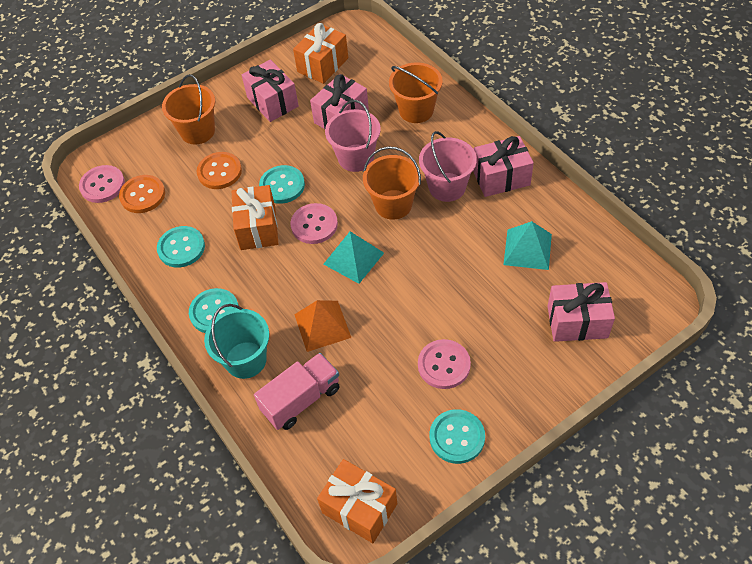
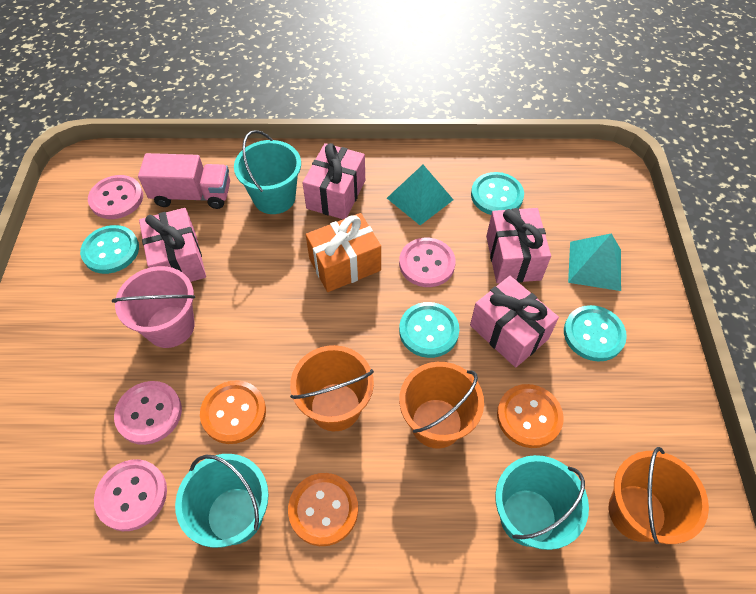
orange button: 2 -> 3
orange gift: 3 -> 1
orange pyramid: 1 -> 0
pink bucket: 2 -> 1
pink button: 3 -> 4
turquoise bucket: 1 -> 3

